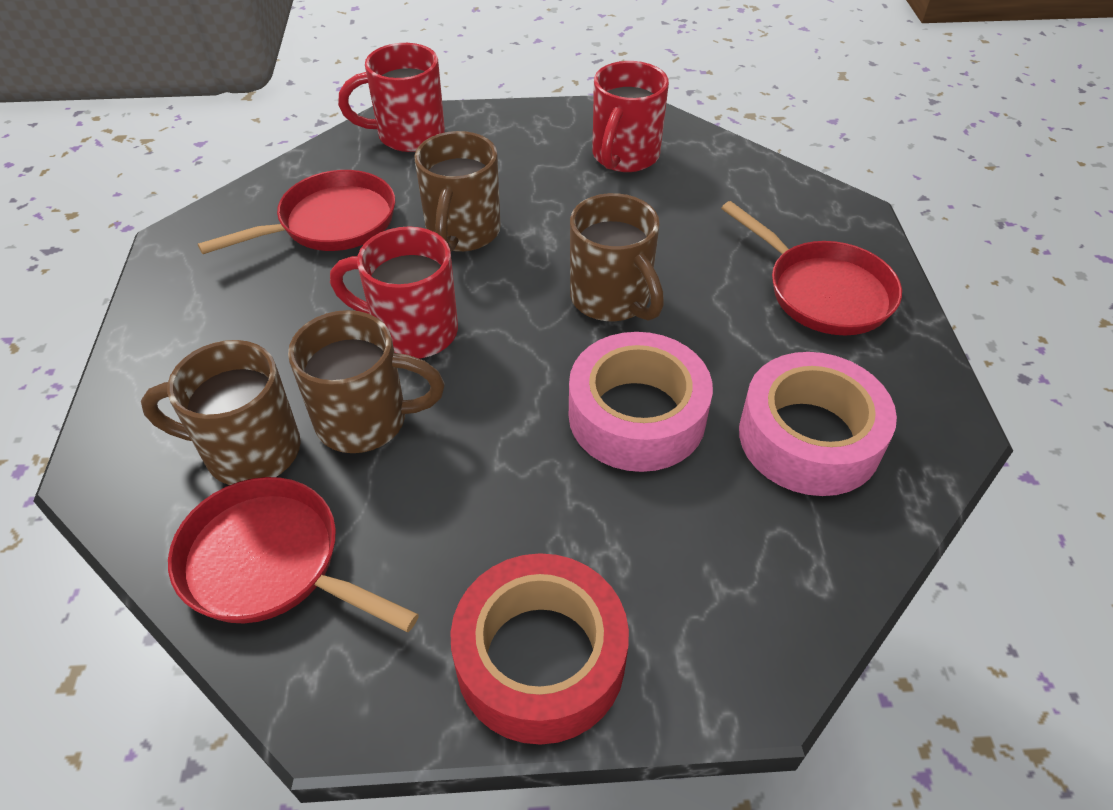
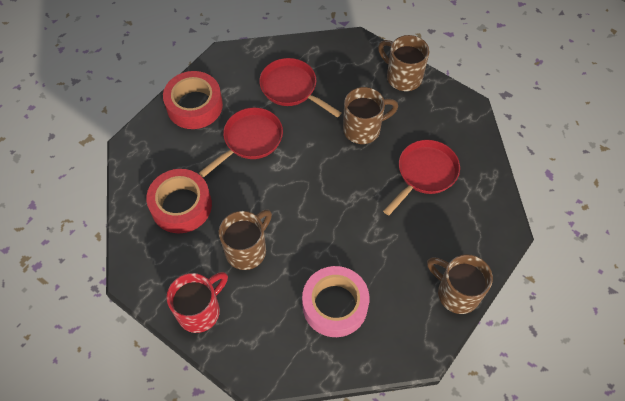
pink tape: 2 -> 1
red mug: 3 -> 1
red tape: 1 -> 2

